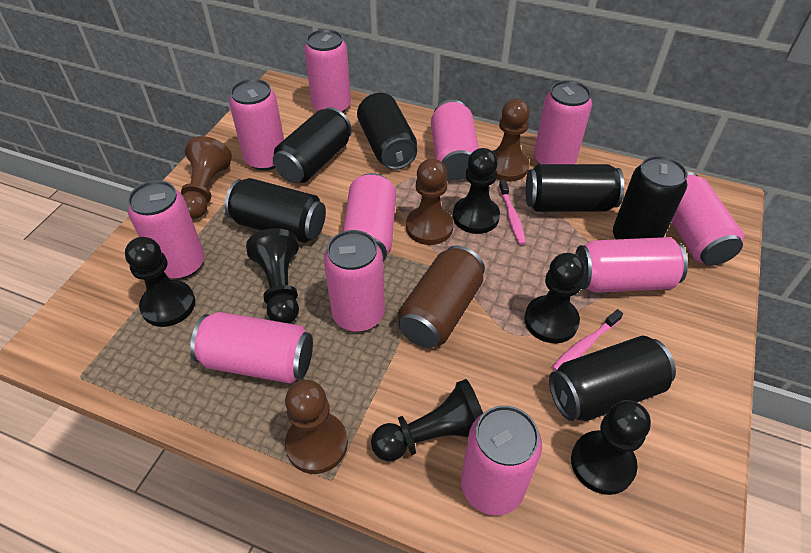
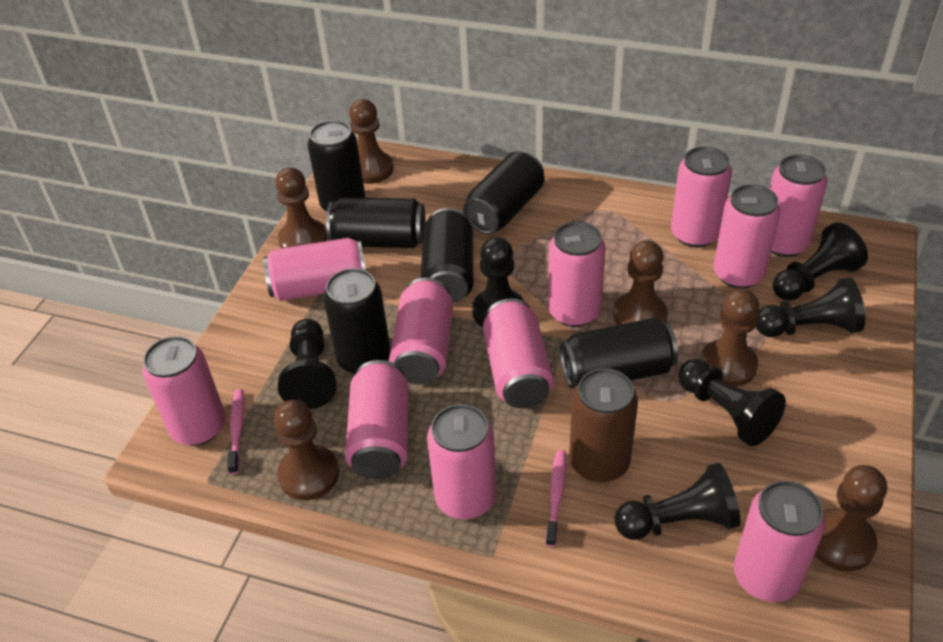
brown pawn: 4 -> 6

